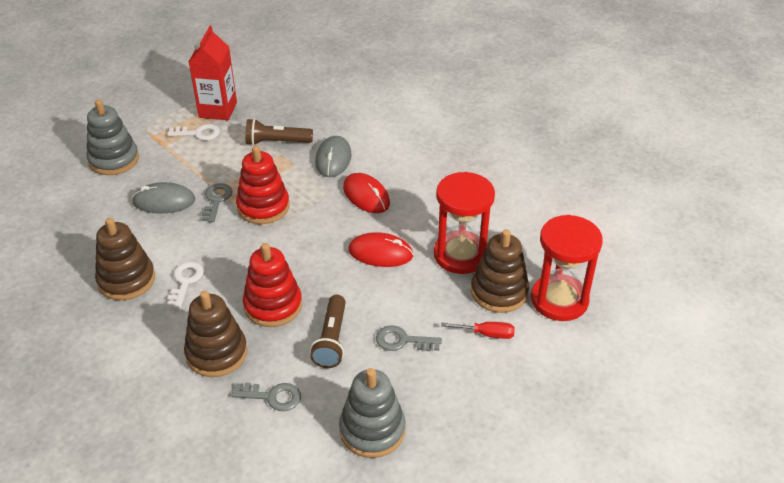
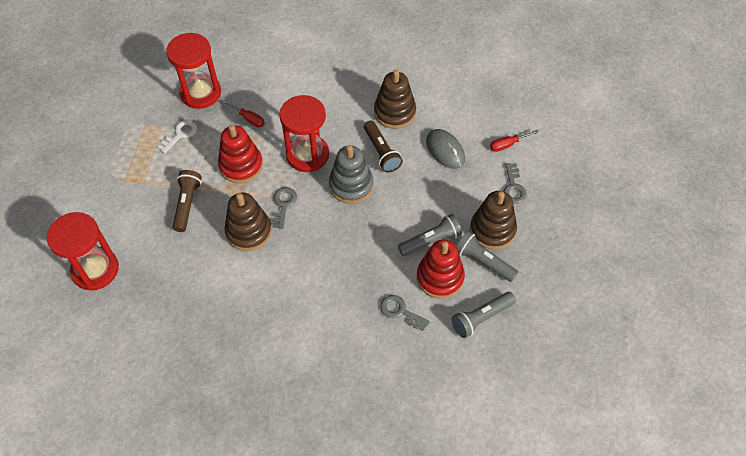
grey flashlight: 0 -> 3
grey mouse: 2 -> 1
grey stacking toy: 2 -> 1
red carton: 1 -> 0
red hourglass: 2 -> 3
red mouse: 2 -> 0
red screwdriver: 1 -> 2
white key: 2 -> 1

